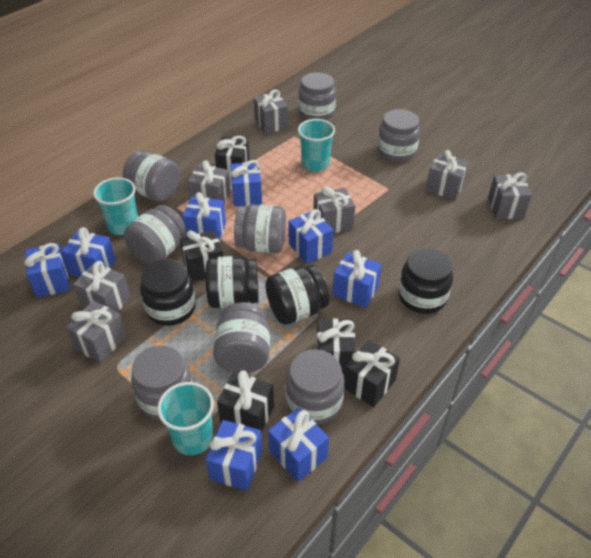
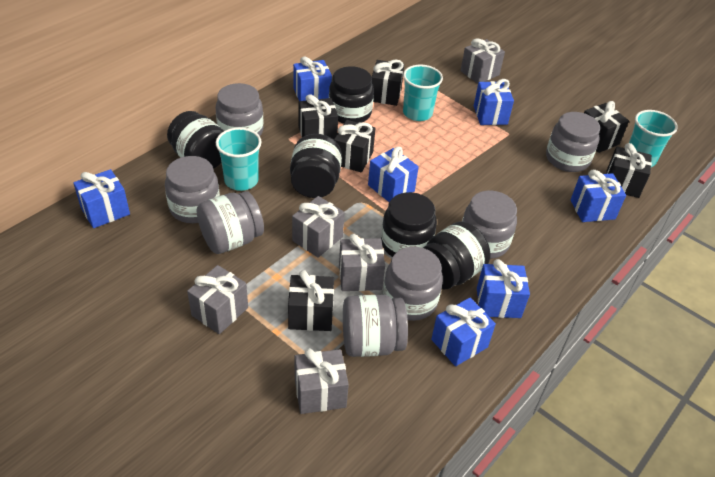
black gift: 5 -> 6
black jar: 4 -> 5
blue gift: 8 -> 7
grey gift: 7 -> 5
grey jar: 8 -> 7

